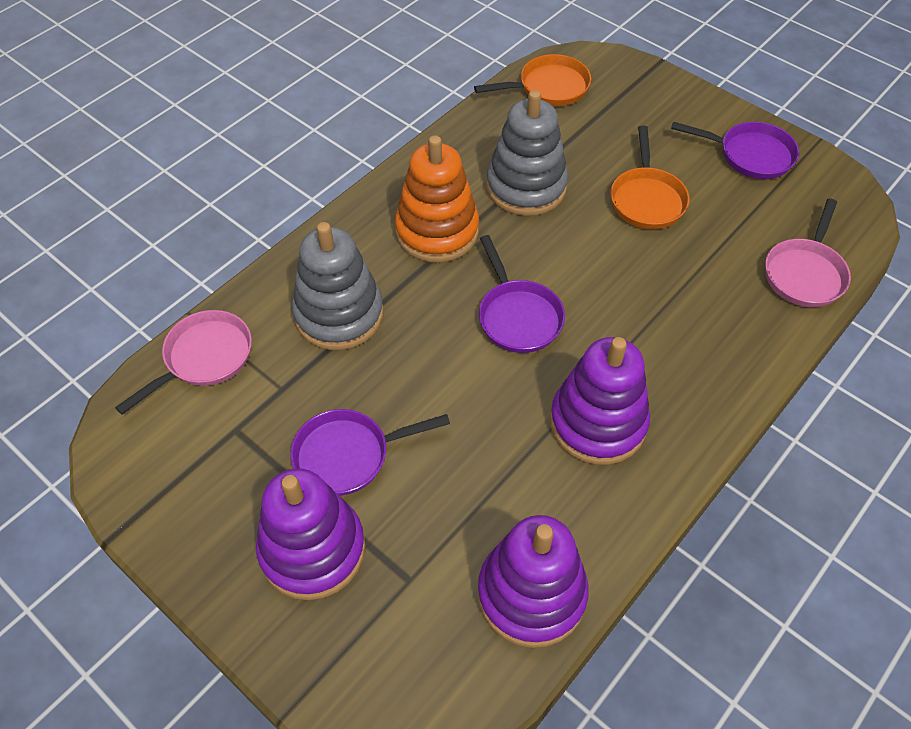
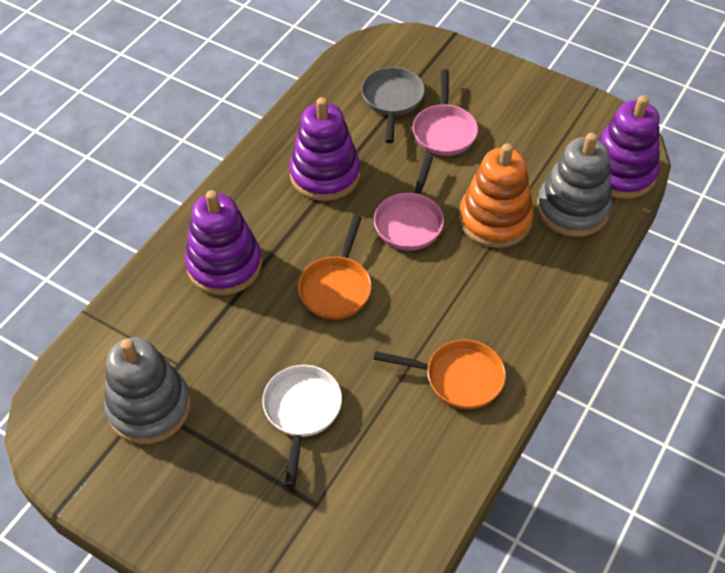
grey pan: 0 -> 1
purple pan: 3 -> 0
white pan: 0 -> 1

